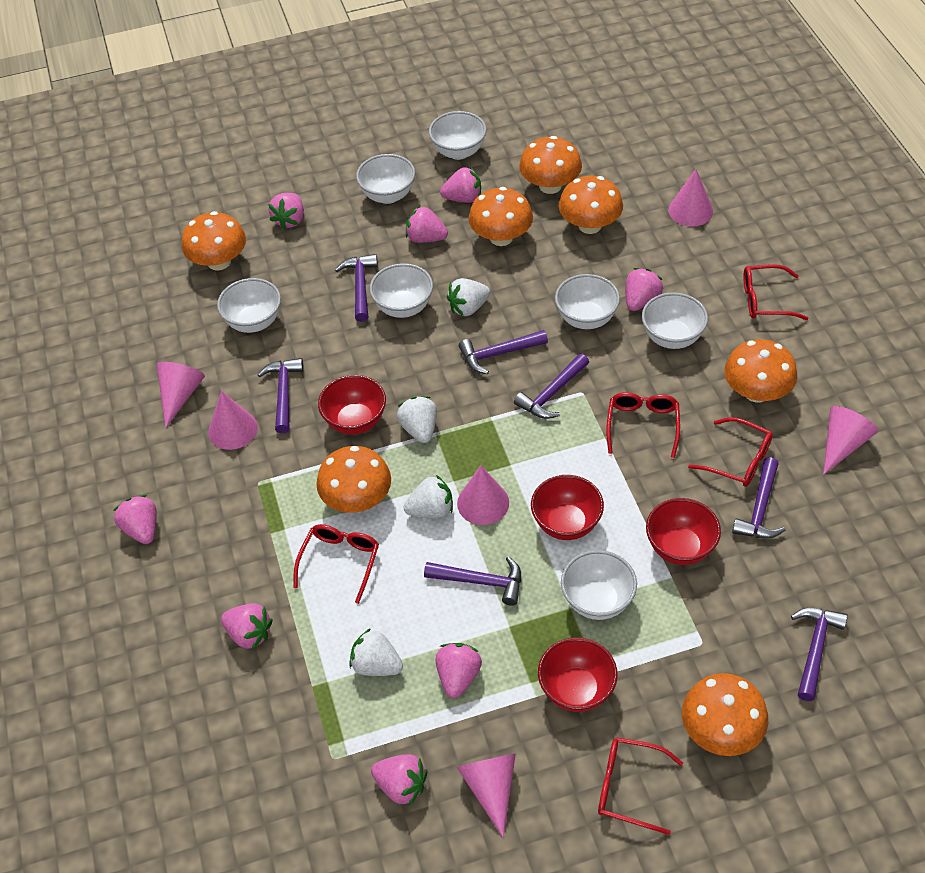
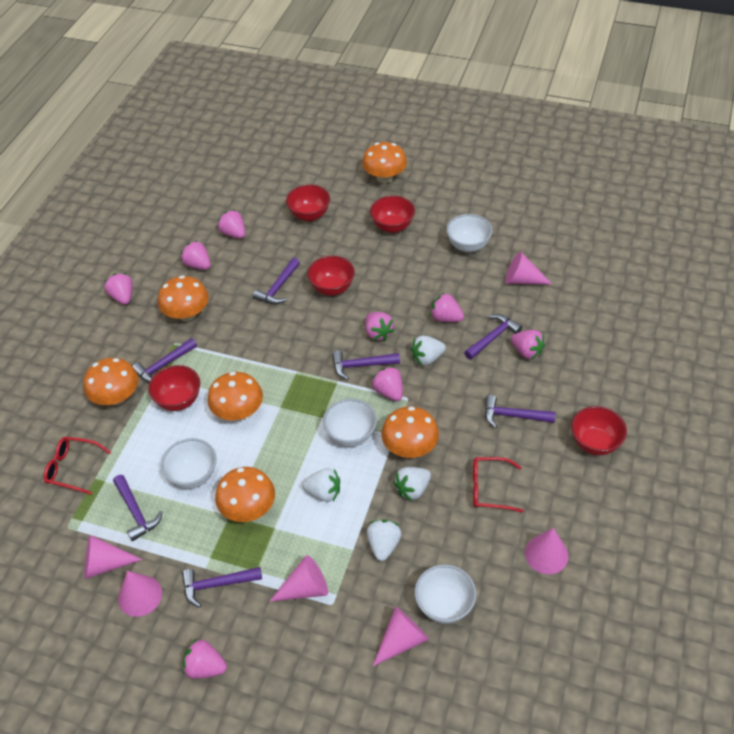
orange mushroom: 7 -> 6
red bowl: 4 -> 5
red glasses: 5 -> 2
white bowl: 7 -> 4

